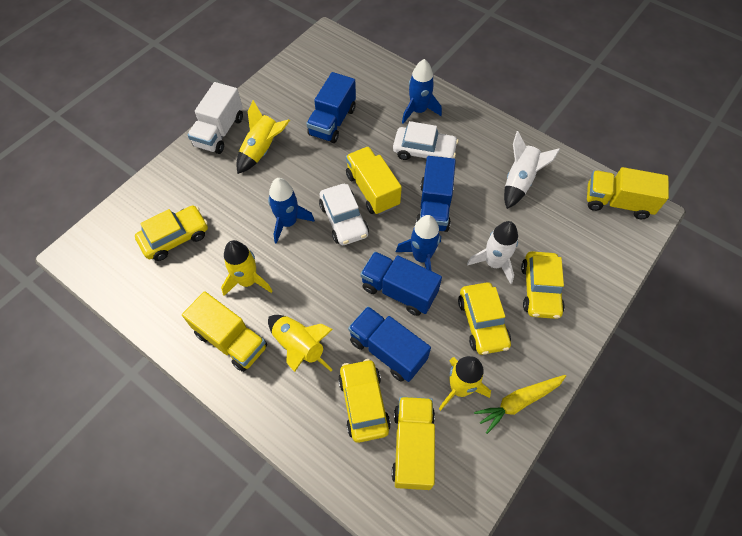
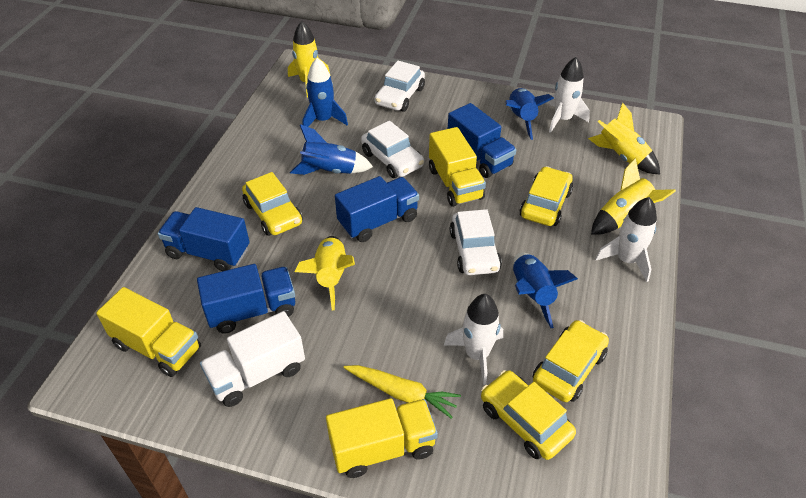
blue rocket: 3 -> 4
white car: 2 -> 3
white rocket: 2 -> 3
yellow truck: 4 -> 3

